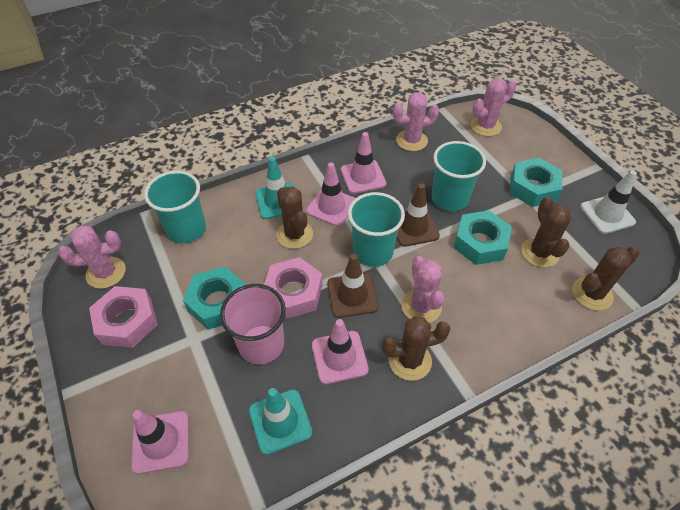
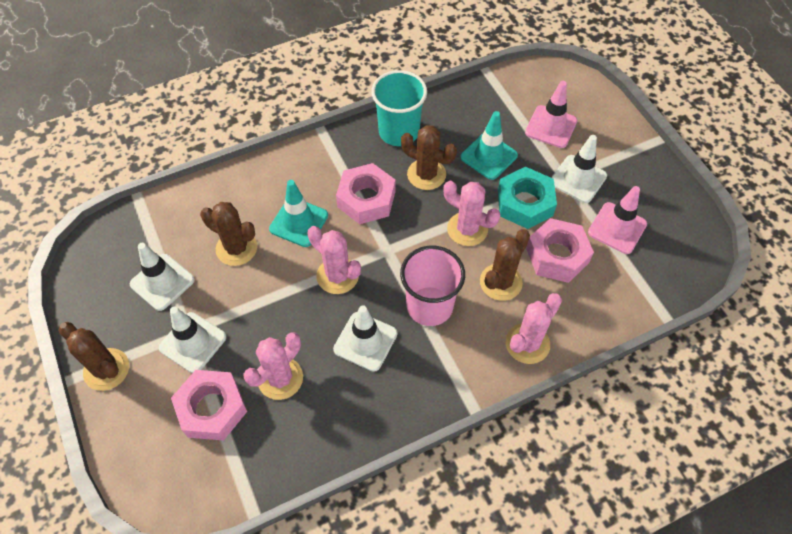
brown traffic cone: 2 -> 0
pink nut: 2 -> 3
pink traffic cone: 4 -> 2
turquoise cup: 3 -> 1
turquoise nut: 3 -> 1
white traffic cone: 1 -> 4

